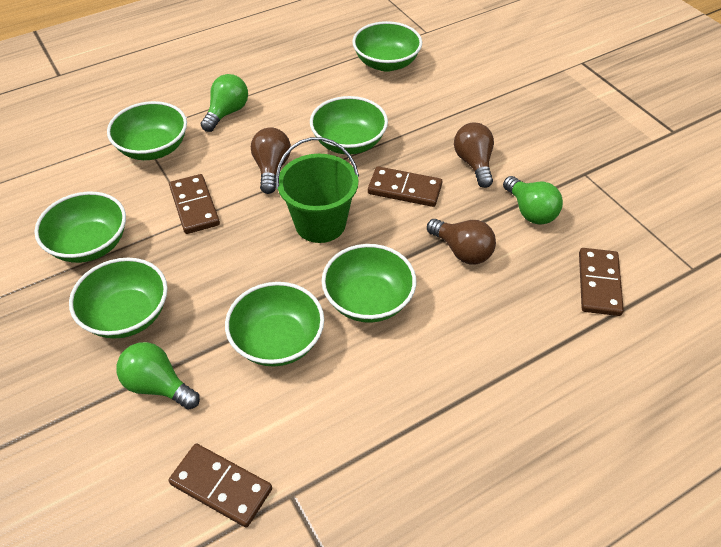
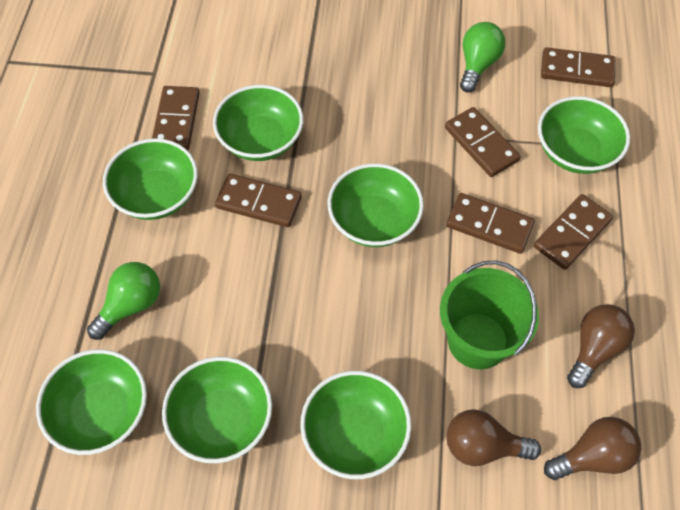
brown domino: 4 -> 6
green light bulb: 3 -> 2

